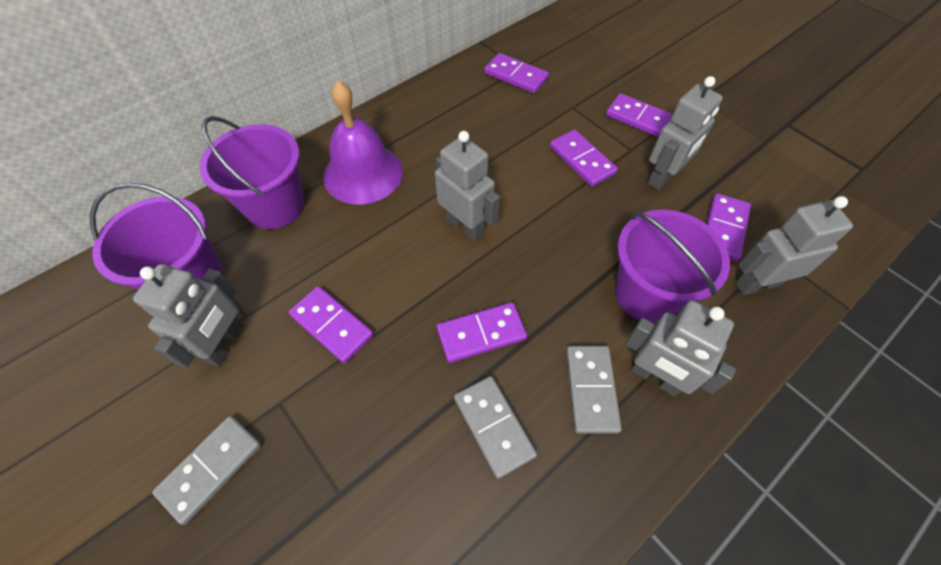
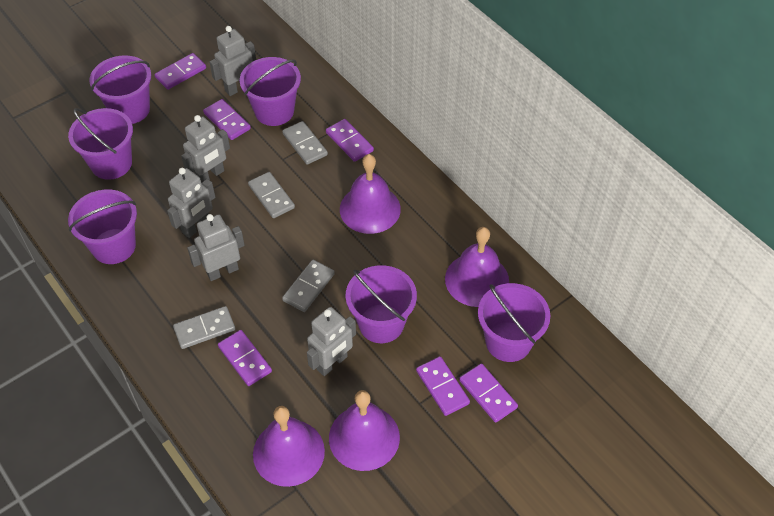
grey domino: 3 -> 4
purple bell: 1 -> 4
purple bucket: 3 -> 6

